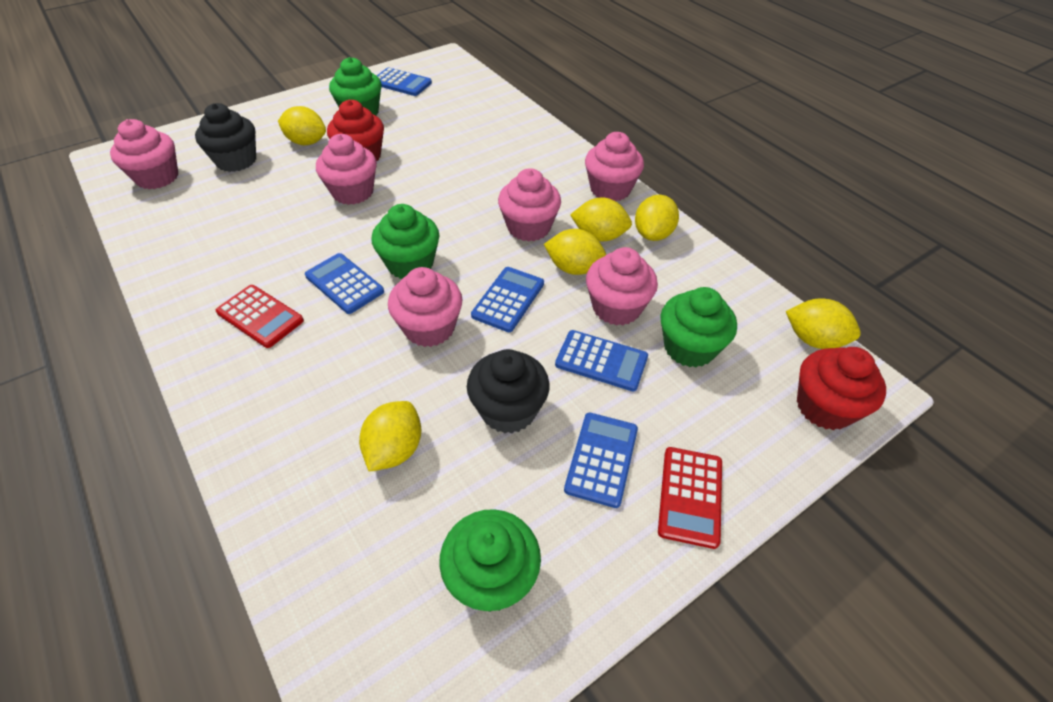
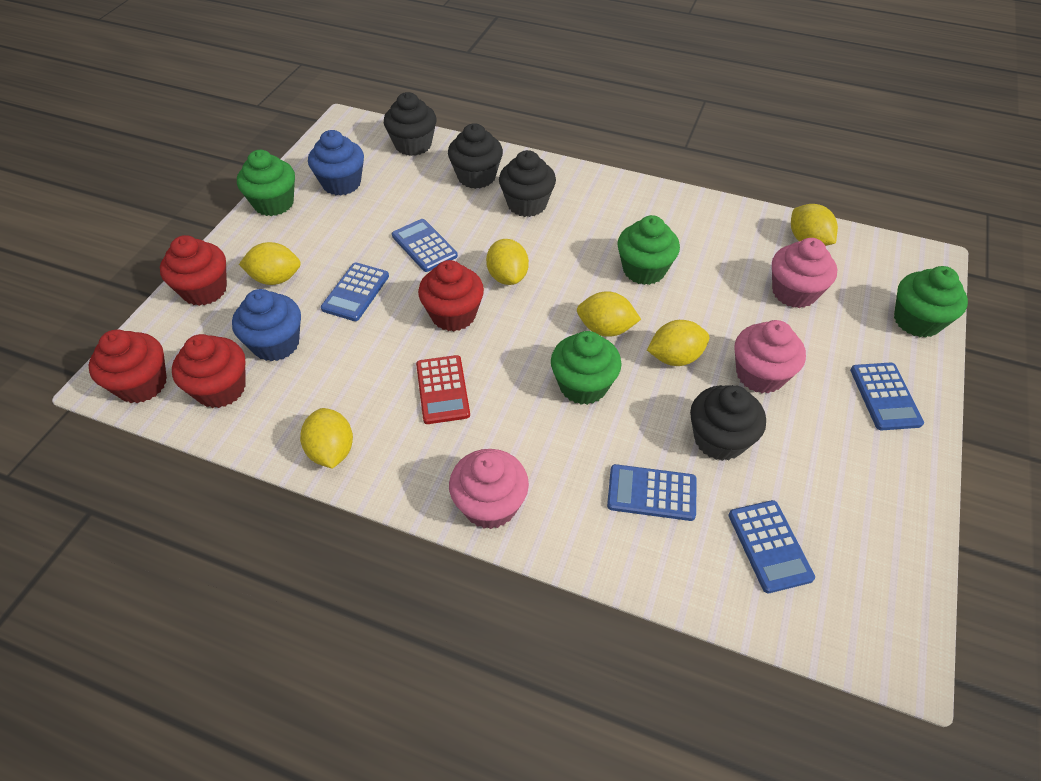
black cupcake: 2 -> 4
blue cupcake: 0 -> 2
pink cupcake: 6 -> 3
red calculator: 2 -> 1
red cupcake: 2 -> 4

